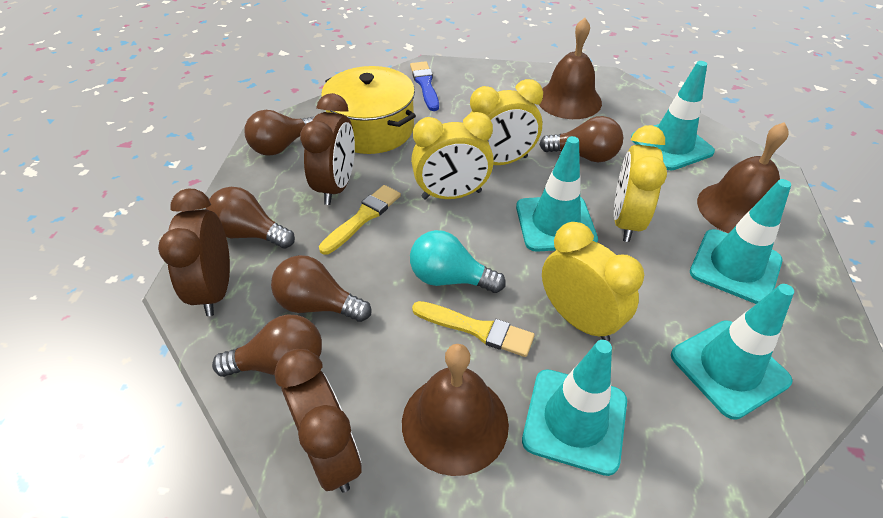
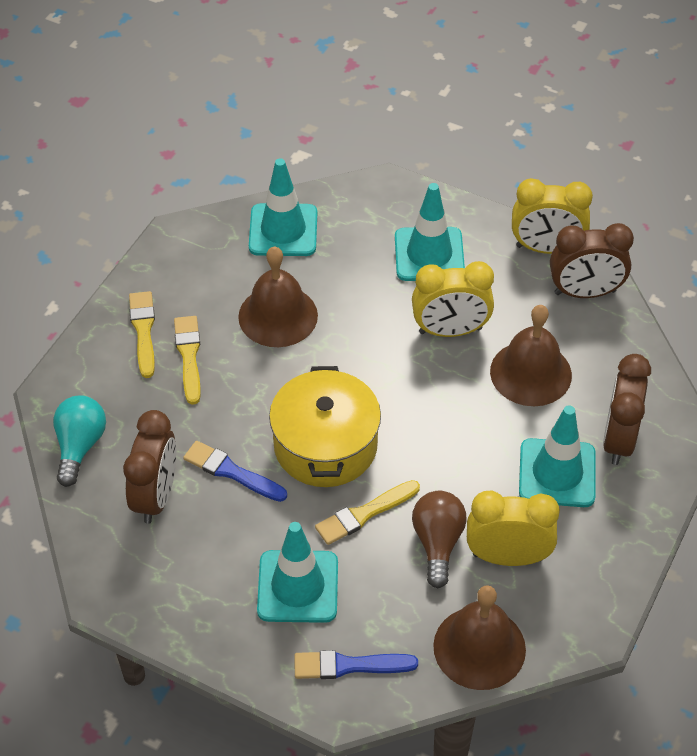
blue brush: 1 -> 2
brown light bulb: 5 -> 1
turquoise traffic cone: 5 -> 4
yellow brush: 2 -> 3
yellow clock: 4 -> 3

